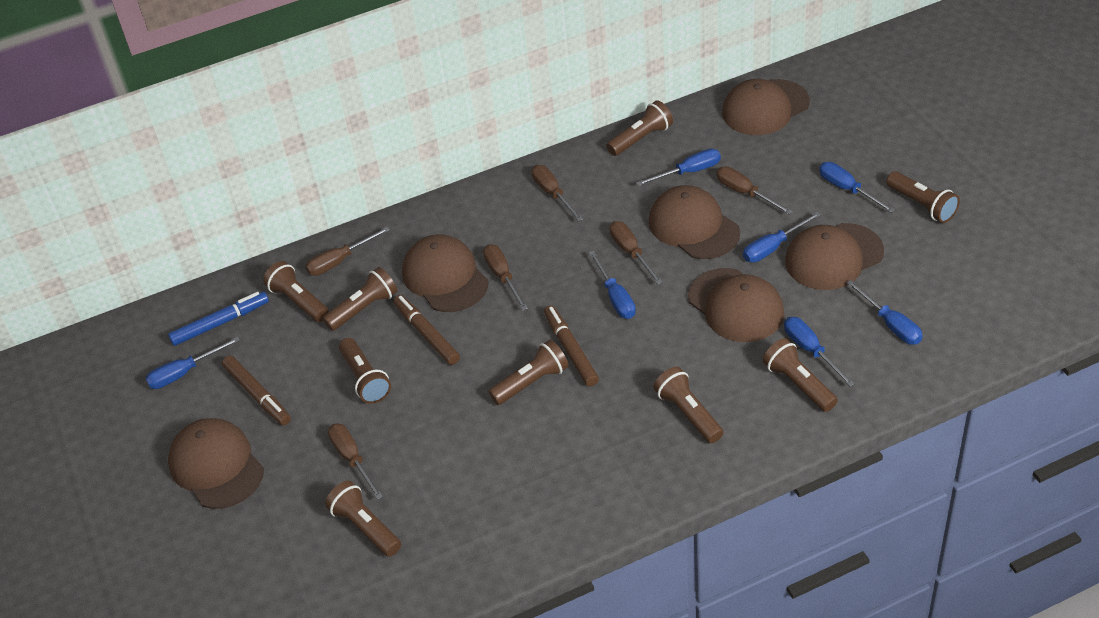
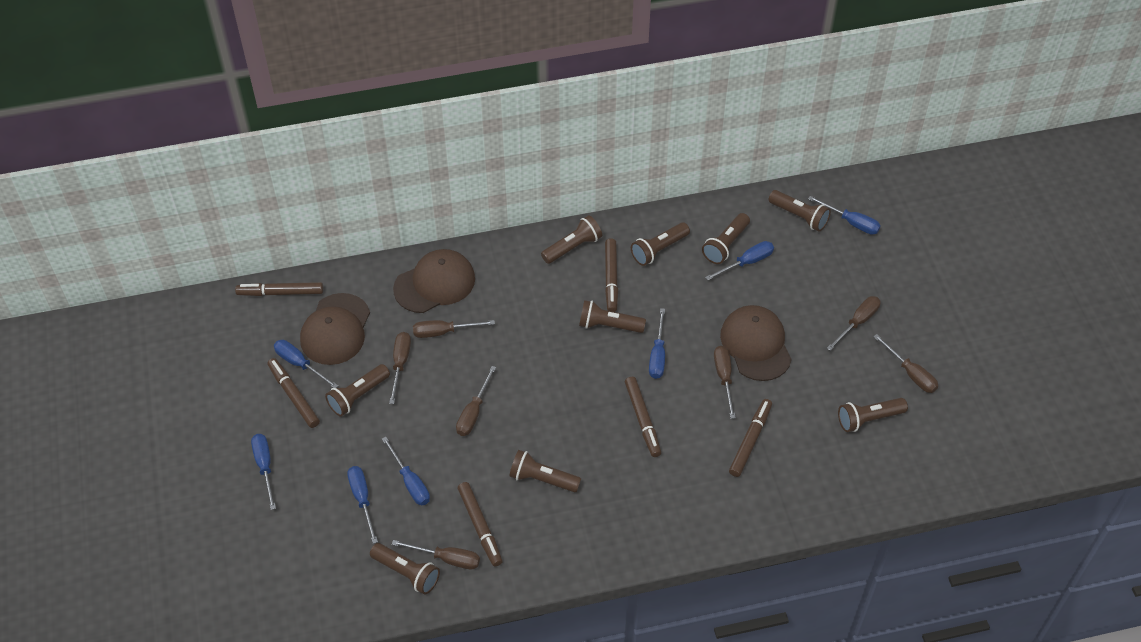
blue marker: 1 -> 0
brown cap: 6 -> 3
brown marker: 3 -> 6
brown screwdriver: 6 -> 7

